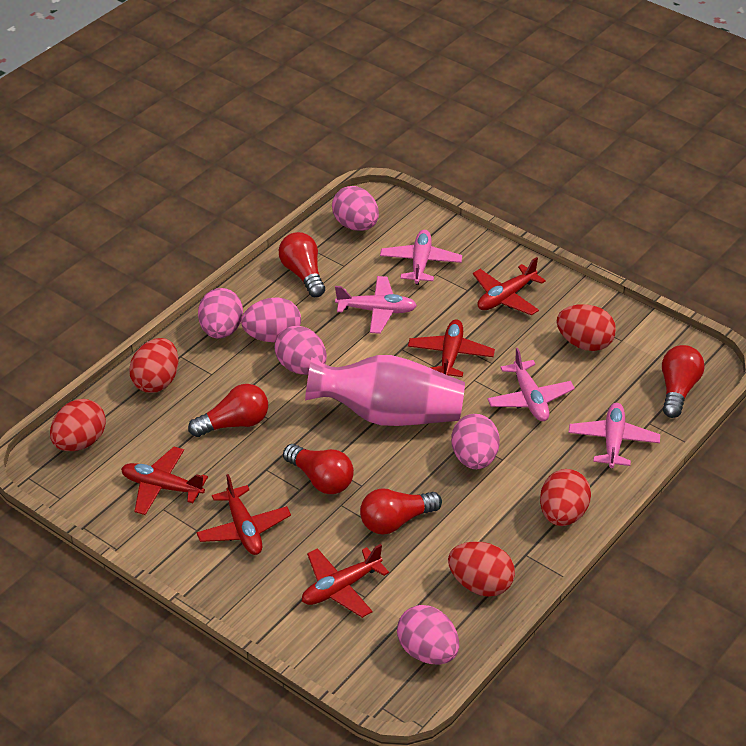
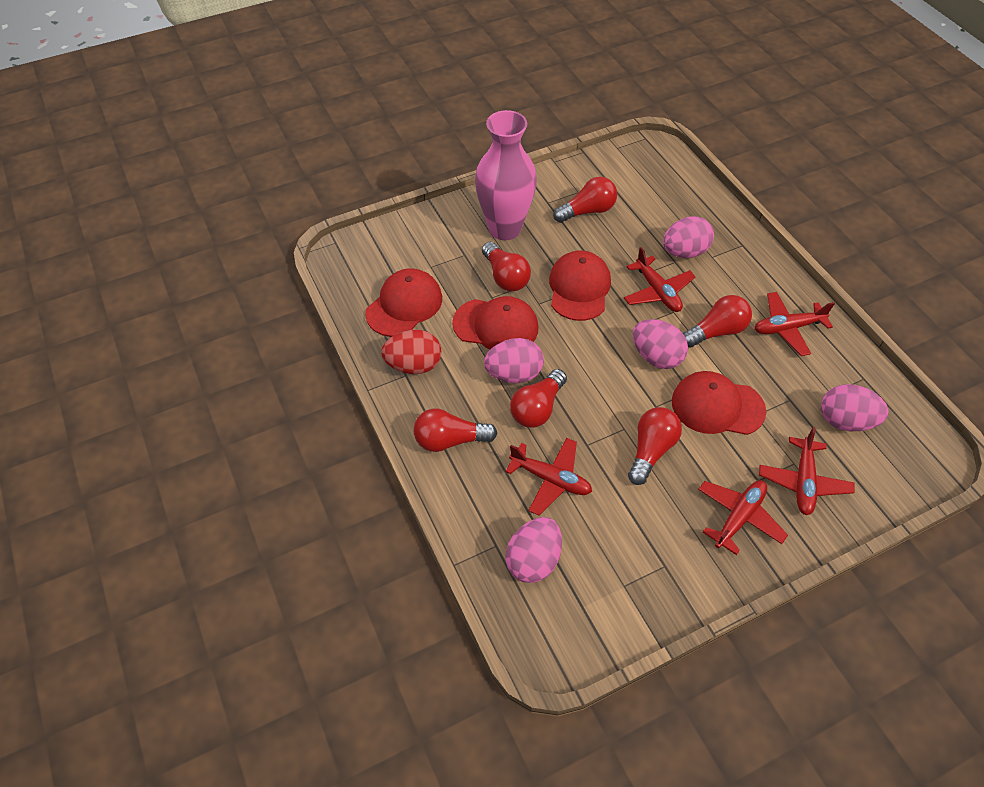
pink egg: 6 -> 5
pink plane: 4 -> 0
red cap: 0 -> 4
red egg: 5 -> 1
red light bulb: 5 -> 6

